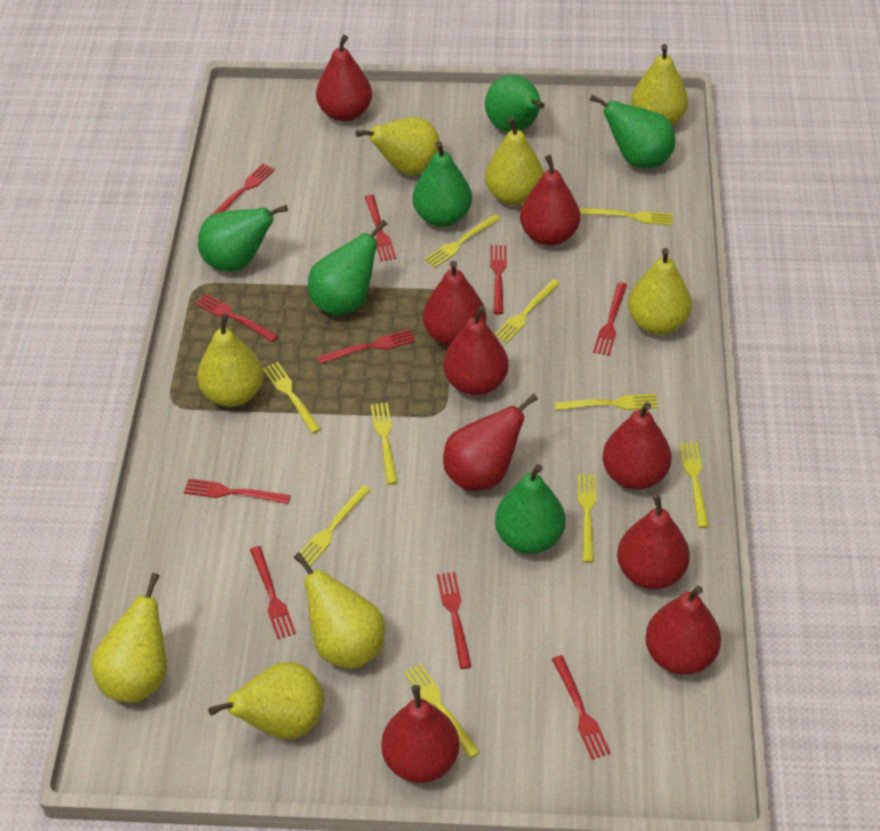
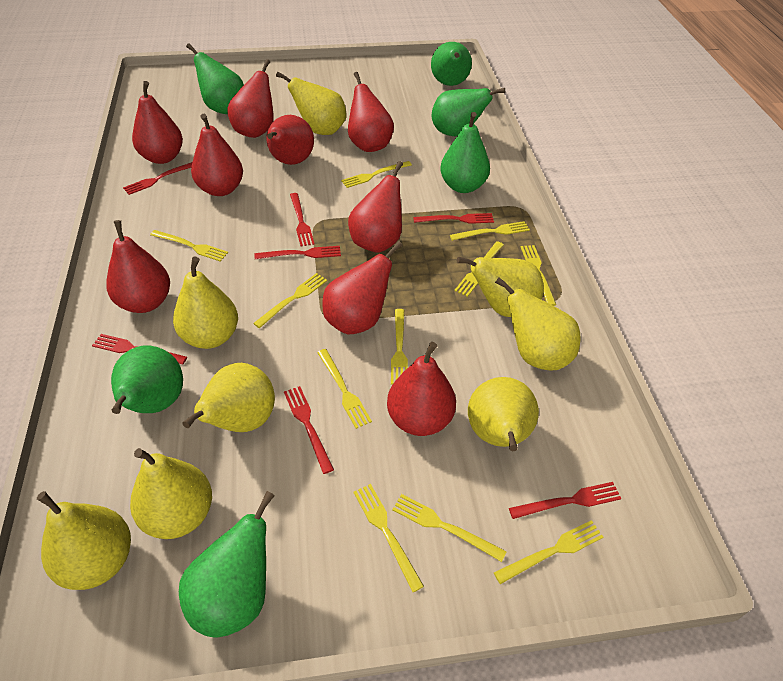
red fork: 10 -> 7
yellow fork: 10 -> 11

